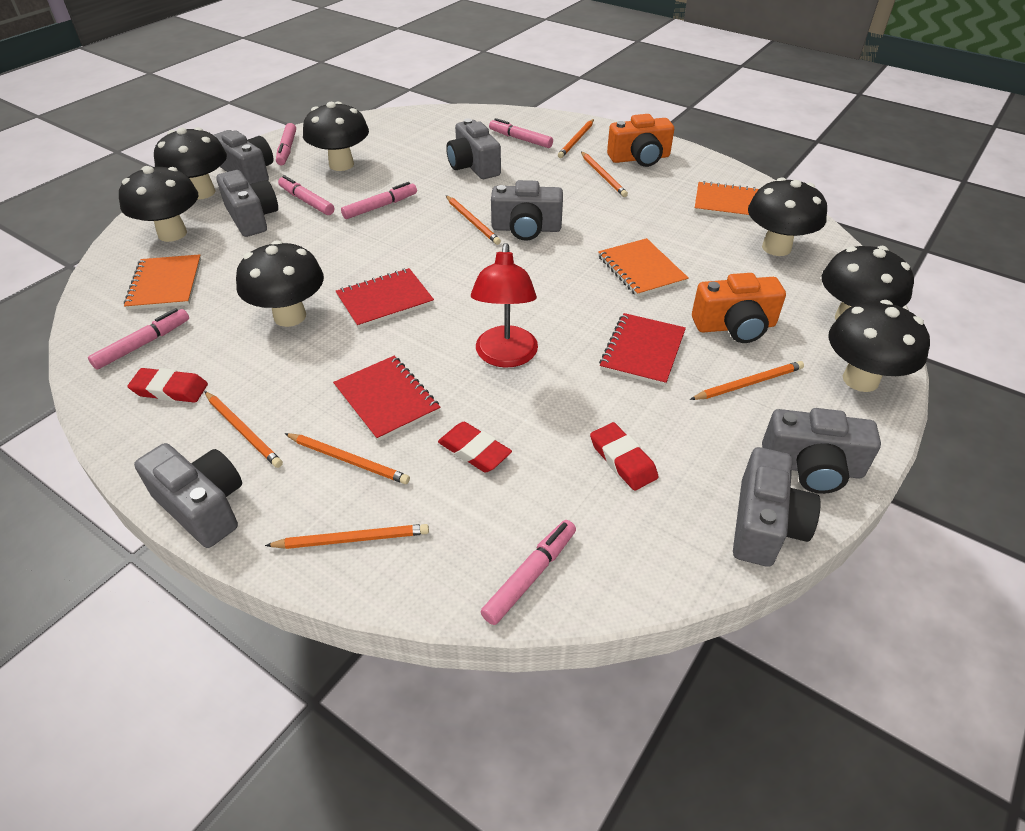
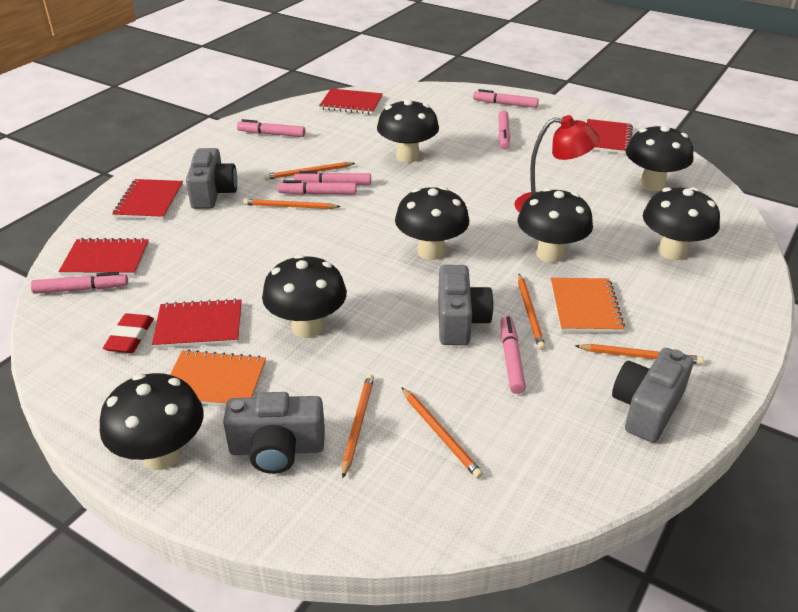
grey camera: 7 -> 4
orange camera: 2 -> 0
orange notebook: 3 -> 2
orange pencil: 7 -> 6
pink marker: 6 -> 7
red eraser: 3 -> 1
red notebook: 3 -> 5

